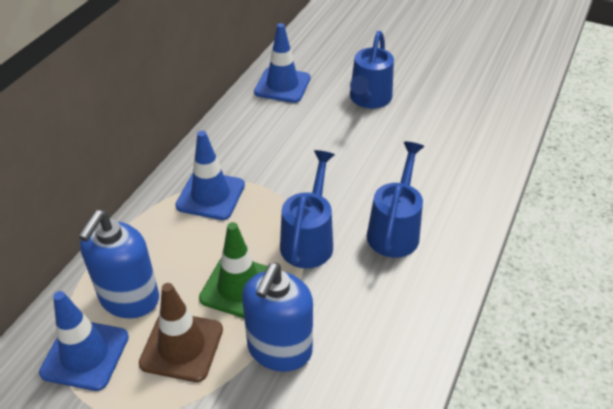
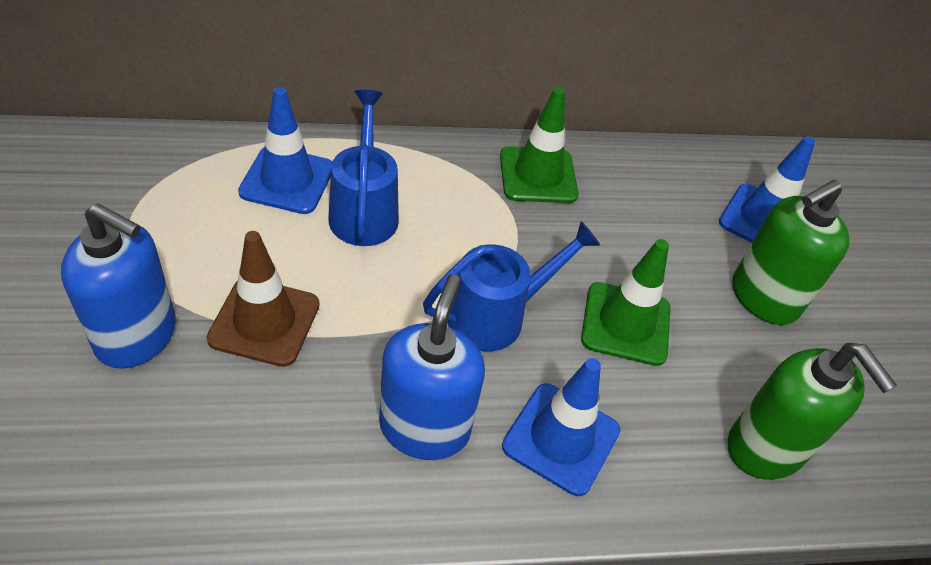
blue watering can: 3 -> 2
green soap dispenser: 0 -> 2
green traffic cone: 1 -> 2

